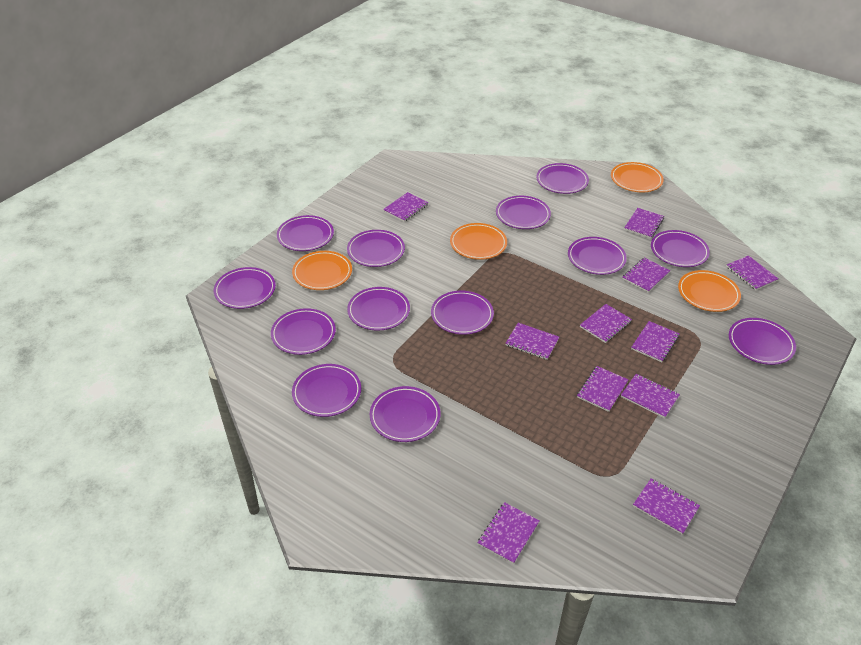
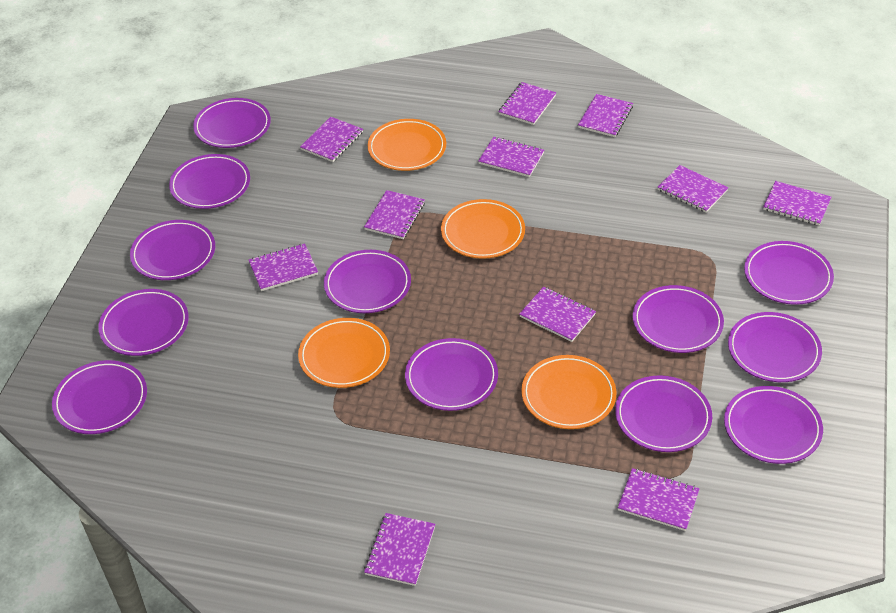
purple plate: 13 -> 12

